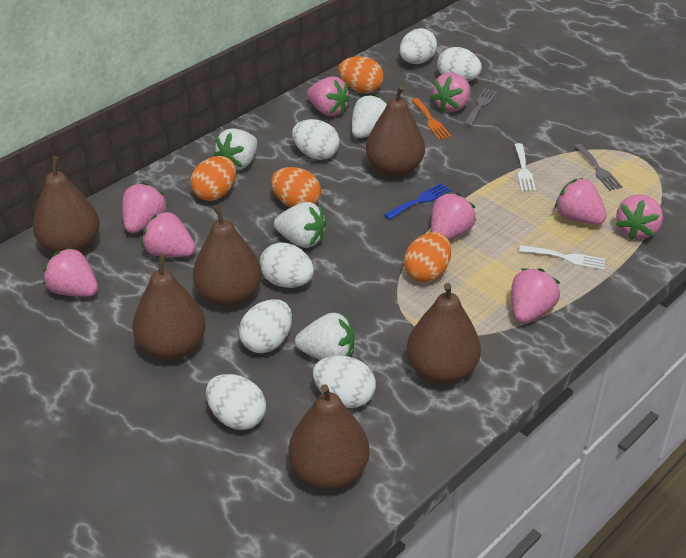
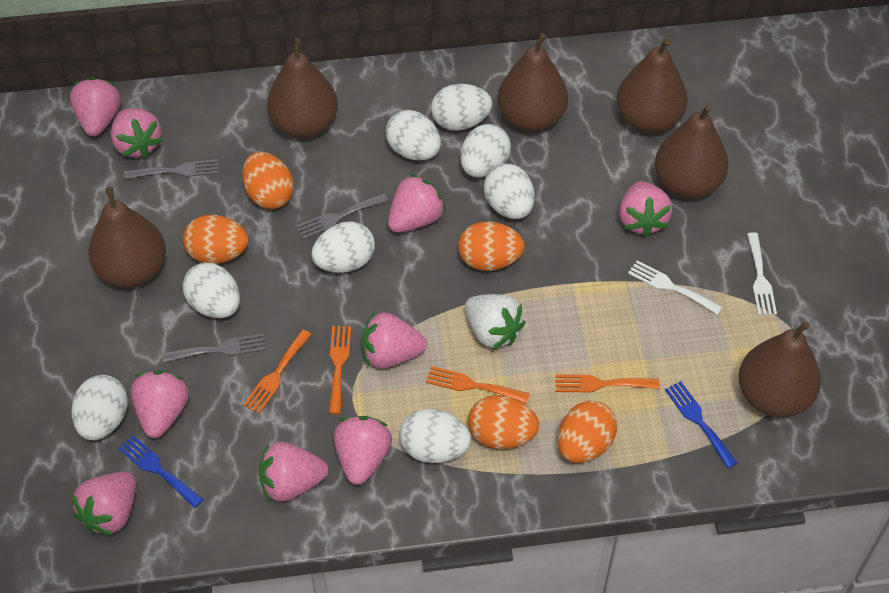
blue fork: 1 -> 2
grey fork: 2 -> 3
orange egg: 4 -> 5
orange fork: 1 -> 4
white egg: 7 -> 8
white strawberry: 4 -> 1

